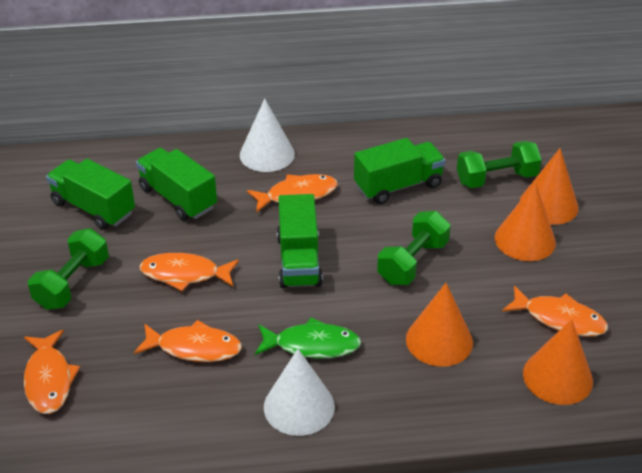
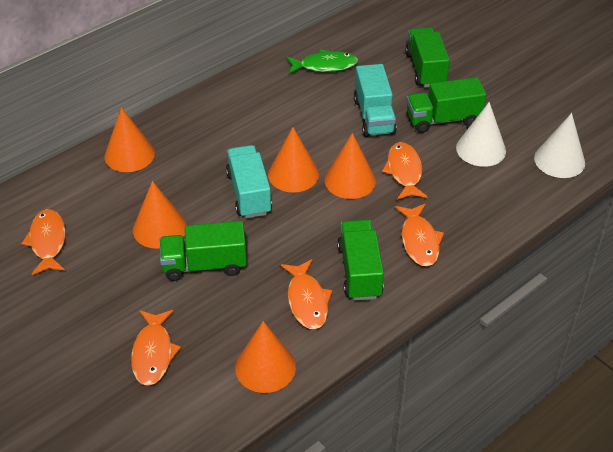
green dumbbell: 3 -> 0
orange cone: 4 -> 5
turquoise truck: 0 -> 2

